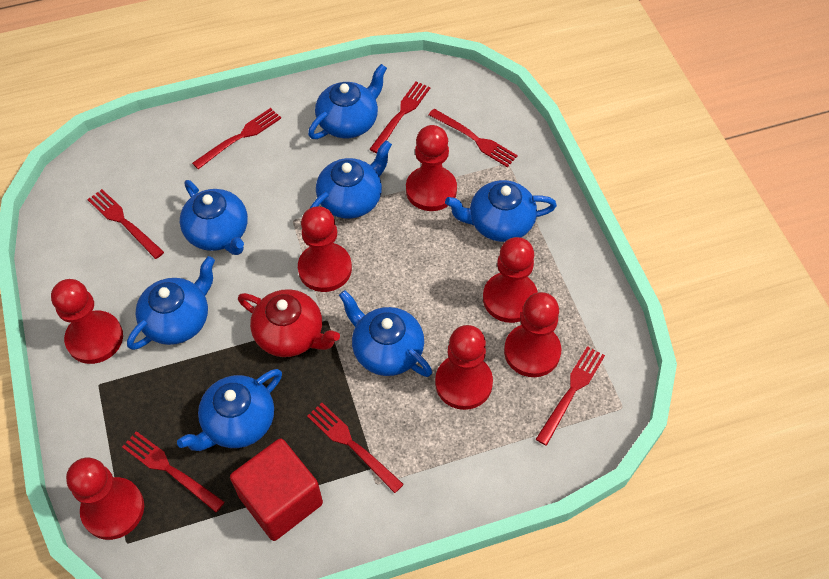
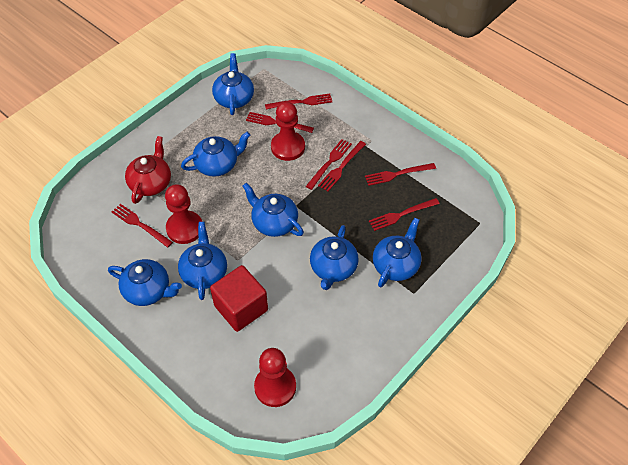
red pawn: 7 -> 3

